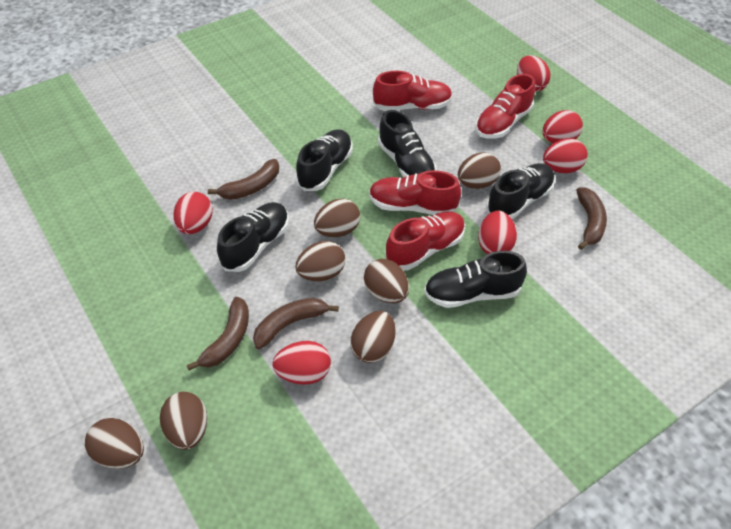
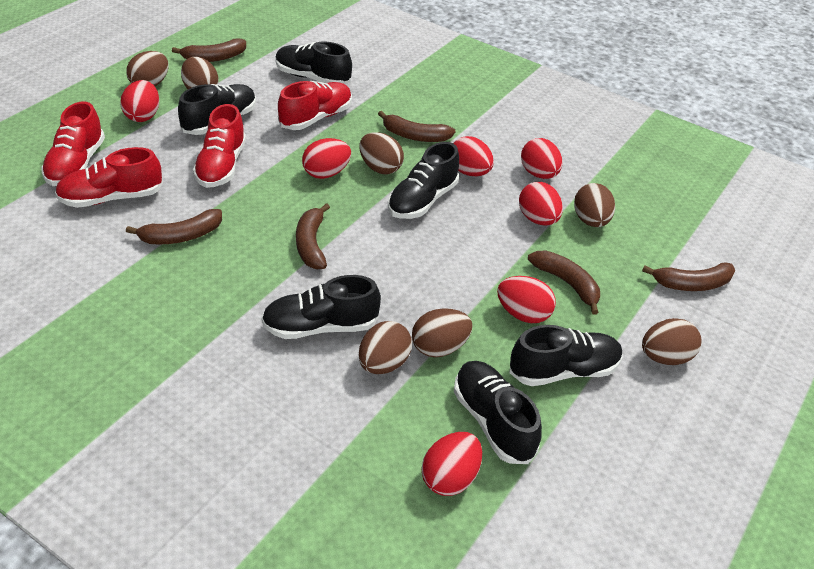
black shoe: 5 -> 6
brown banana: 4 -> 6
red egg: 6 -> 7

